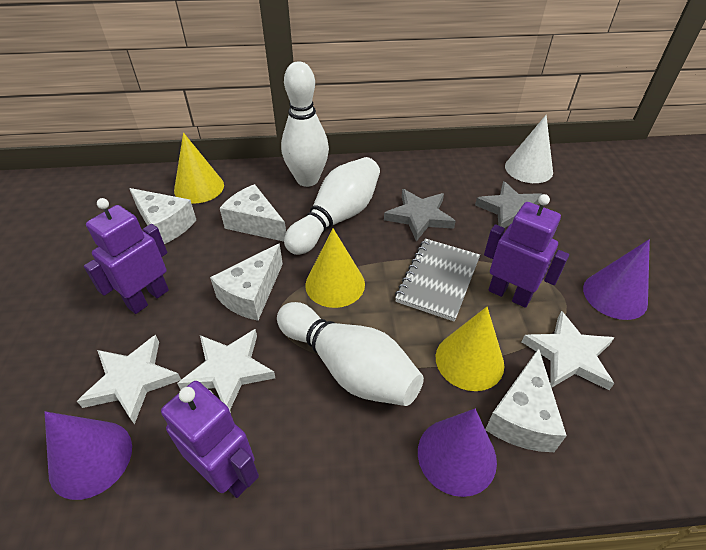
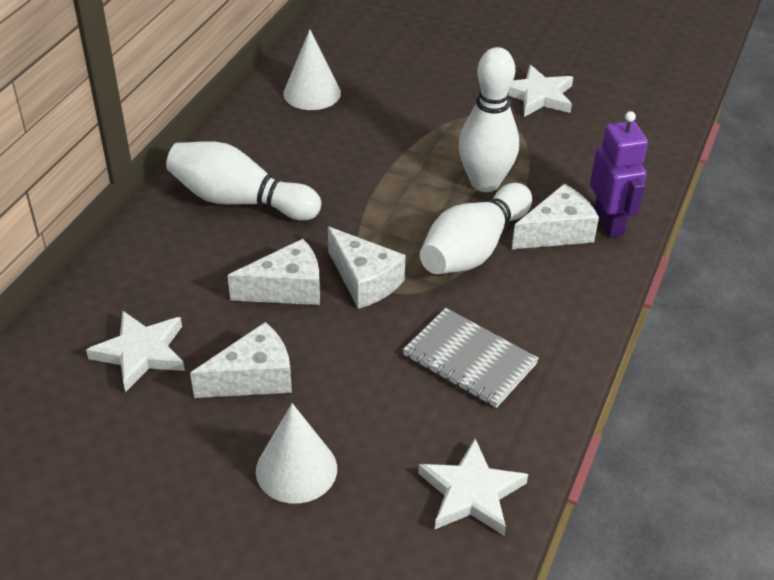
grey star: 2 -> 0
purple cone: 3 -> 0
purple robot: 3 -> 1
white cone: 1 -> 2
yellow cone: 3 -> 0

